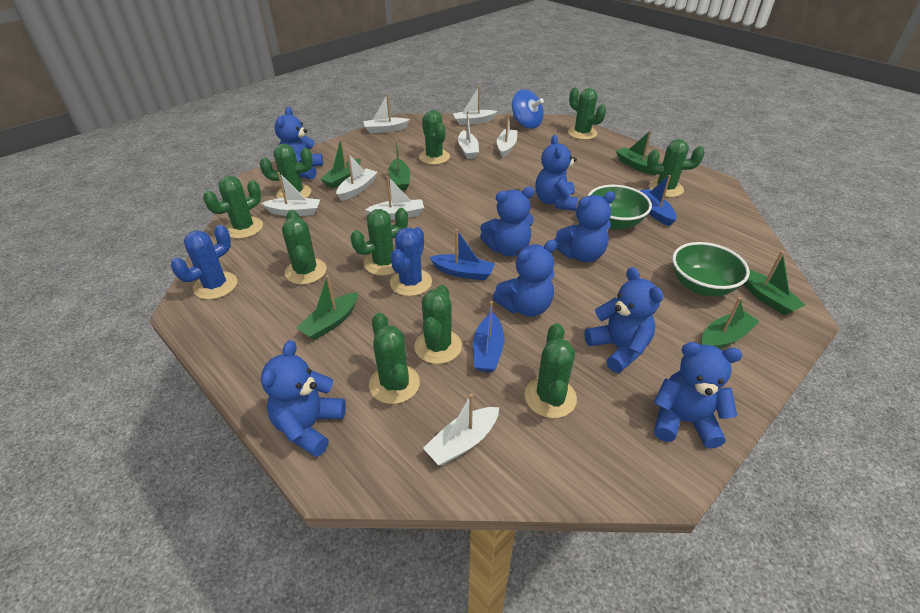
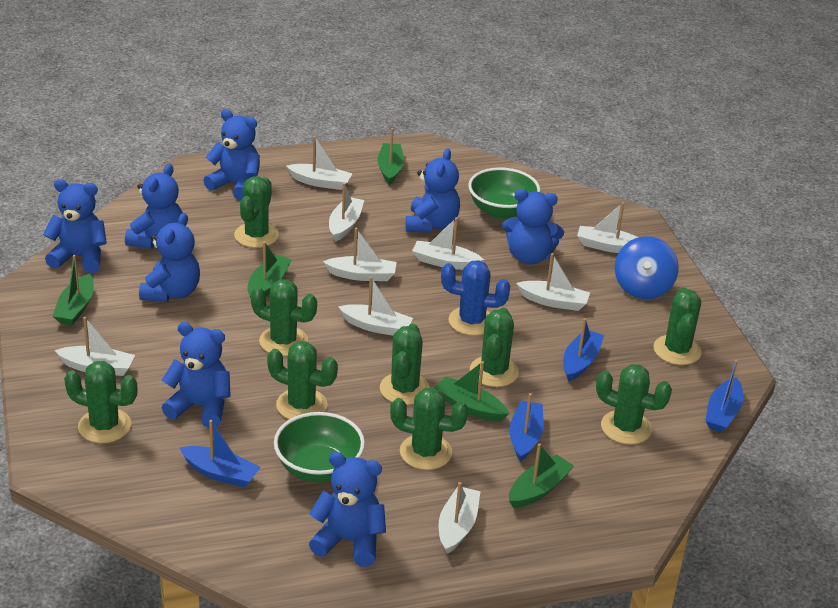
blue boat: 3 -> 4
blue cactus: 2 -> 1
green boat: 6 -> 5
green cactus: 10 -> 9
white boat: 8 -> 9

